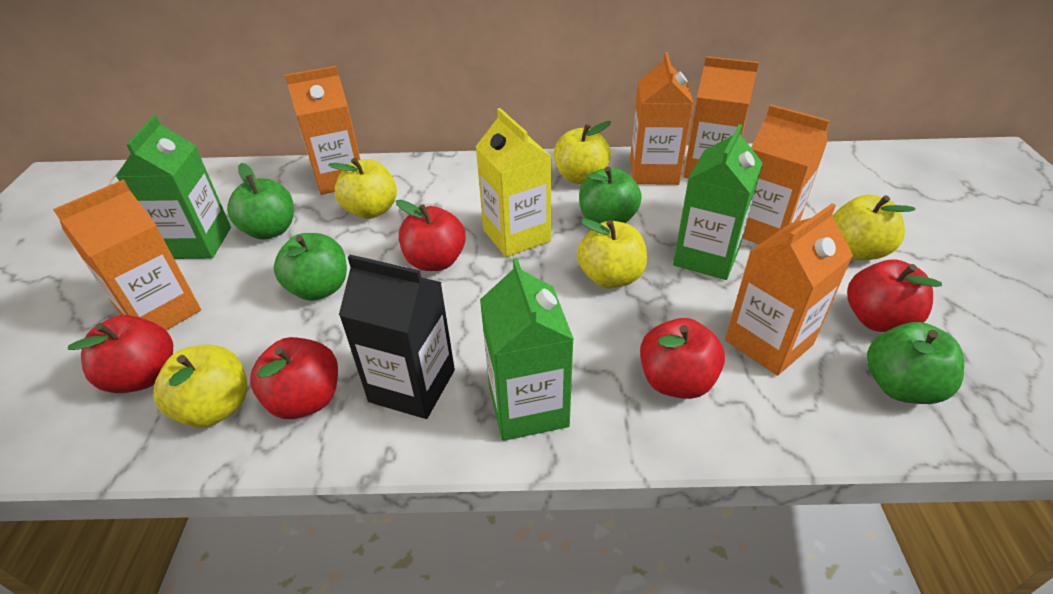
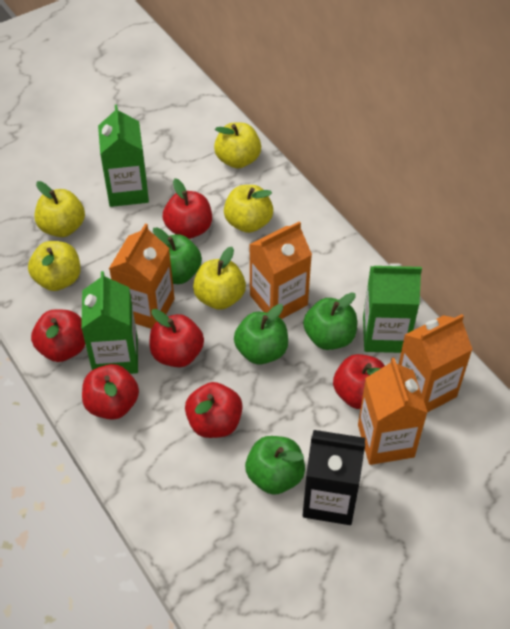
orange carton: 6 -> 4
red apple: 5 -> 6
yellow carton: 1 -> 0

